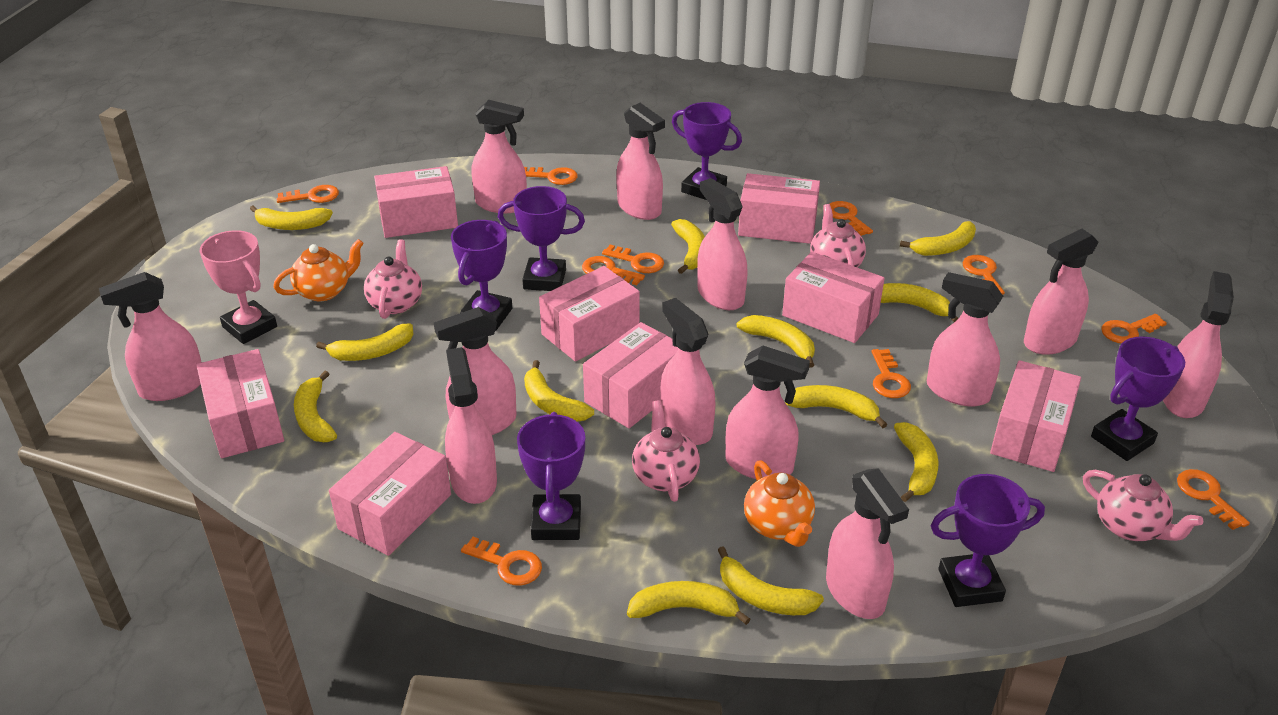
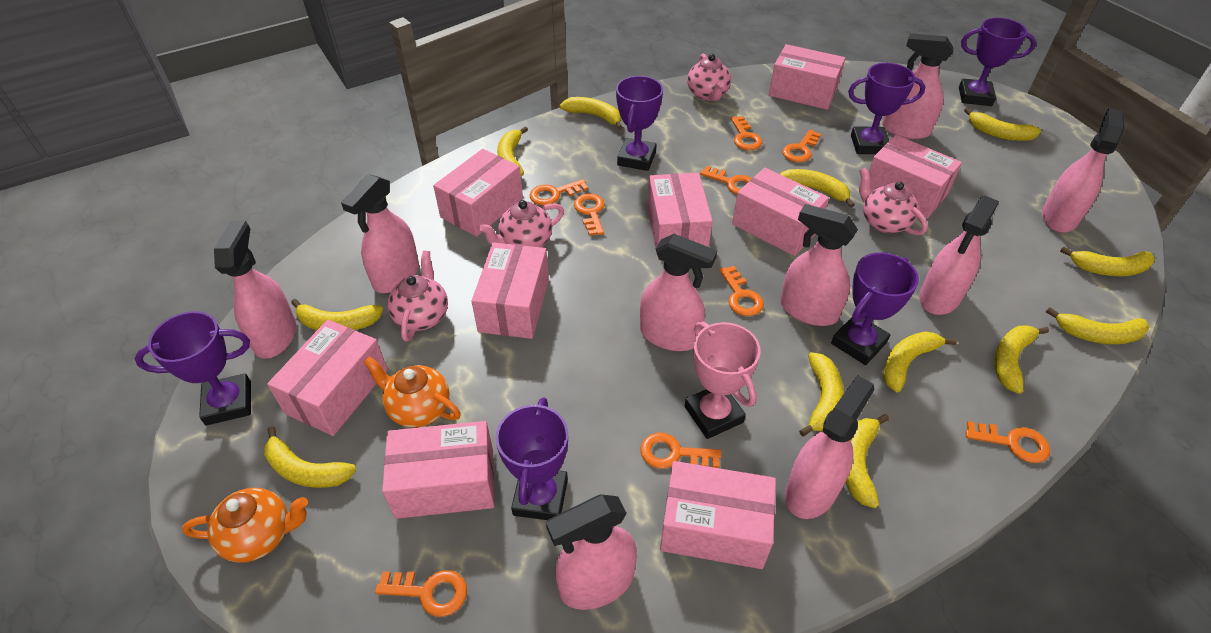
orange key: 10 -> 9
pink box: 8 -> 9
pink spray bottle: 12 -> 9

